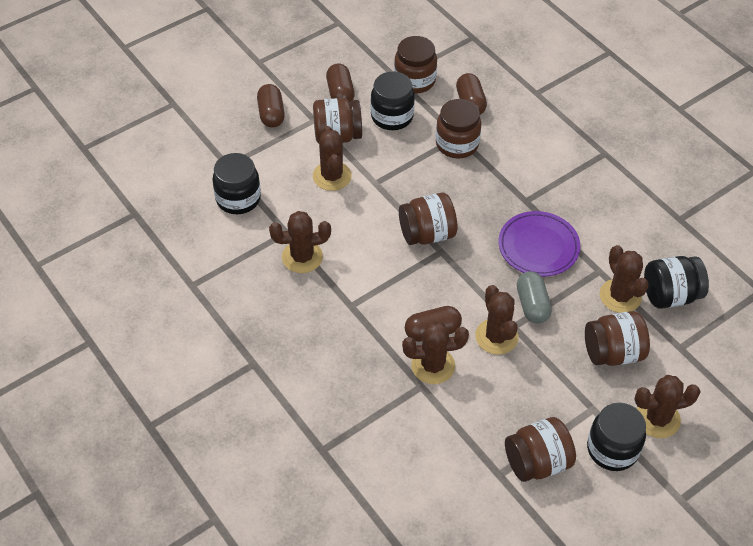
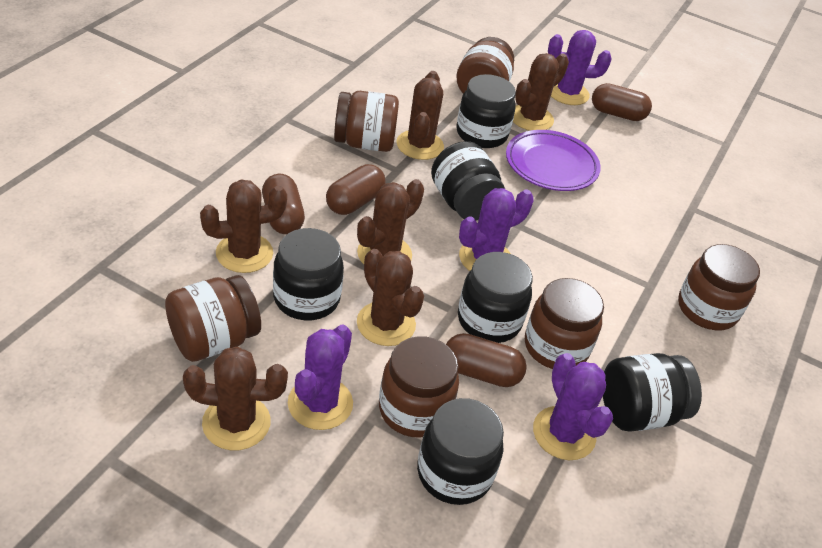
black jar: 4 -> 6
grey capsule: 1 -> 0
purple cactus: 0 -> 4

